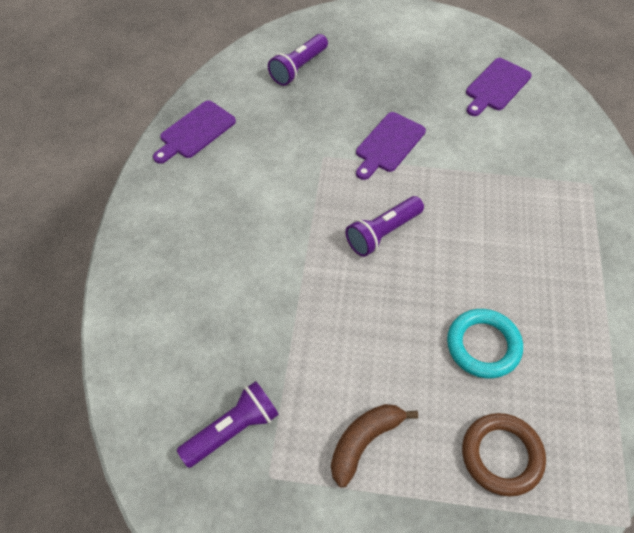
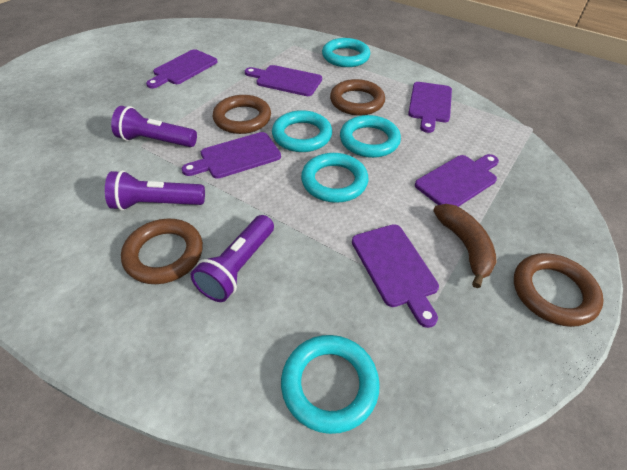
brown ring: 1 -> 4
purple cutting board: 3 -> 6
turquoise ring: 1 -> 5

